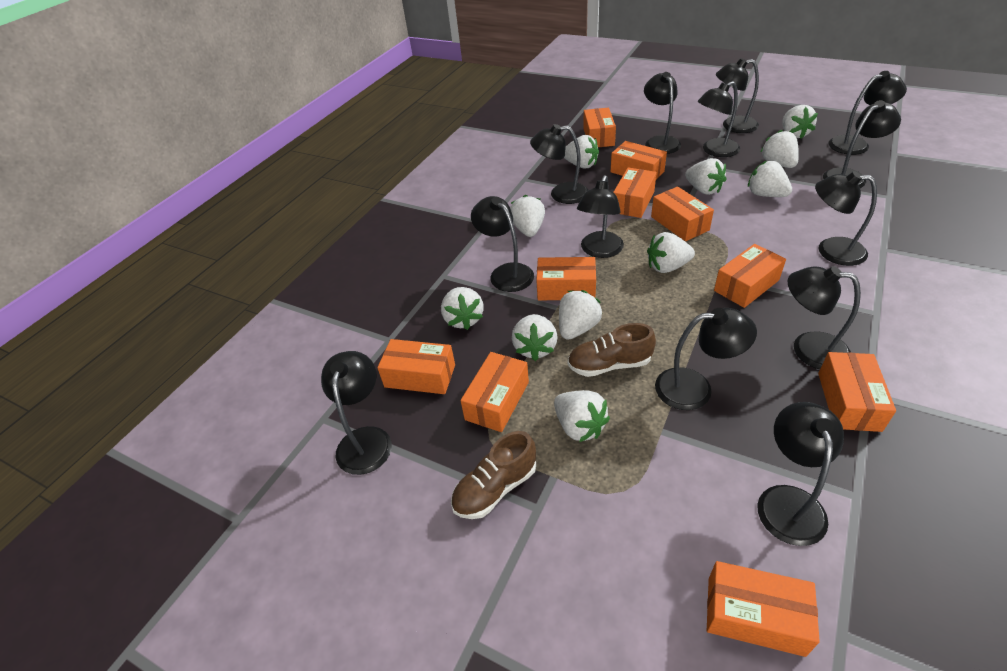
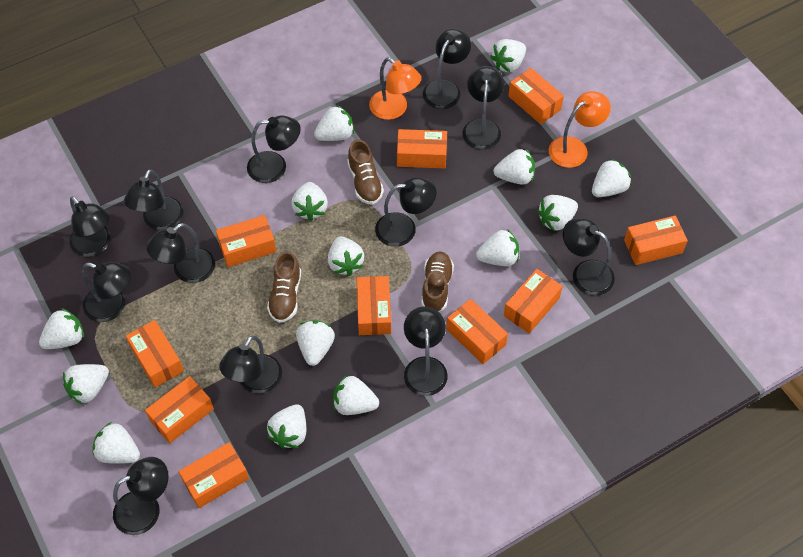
black lamp: 13 -> 12
brown shoe: 2 -> 3
orange lamp: 0 -> 2
white strawberry: 11 -> 14

